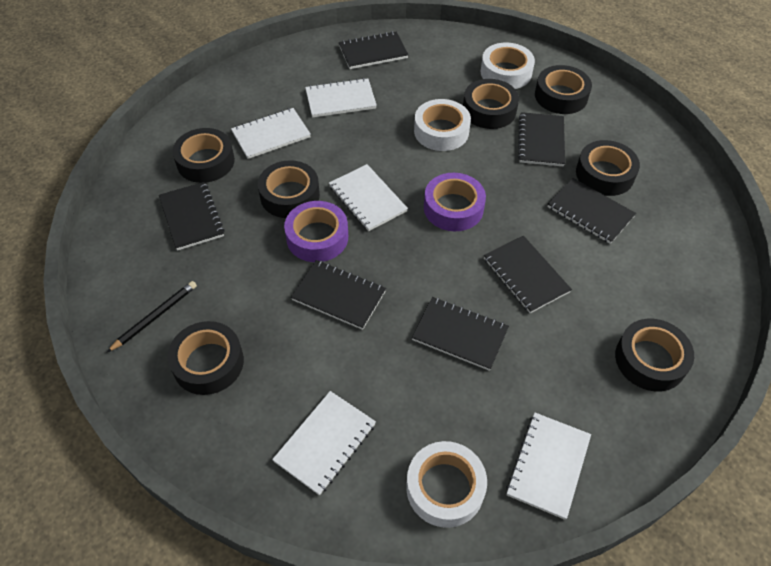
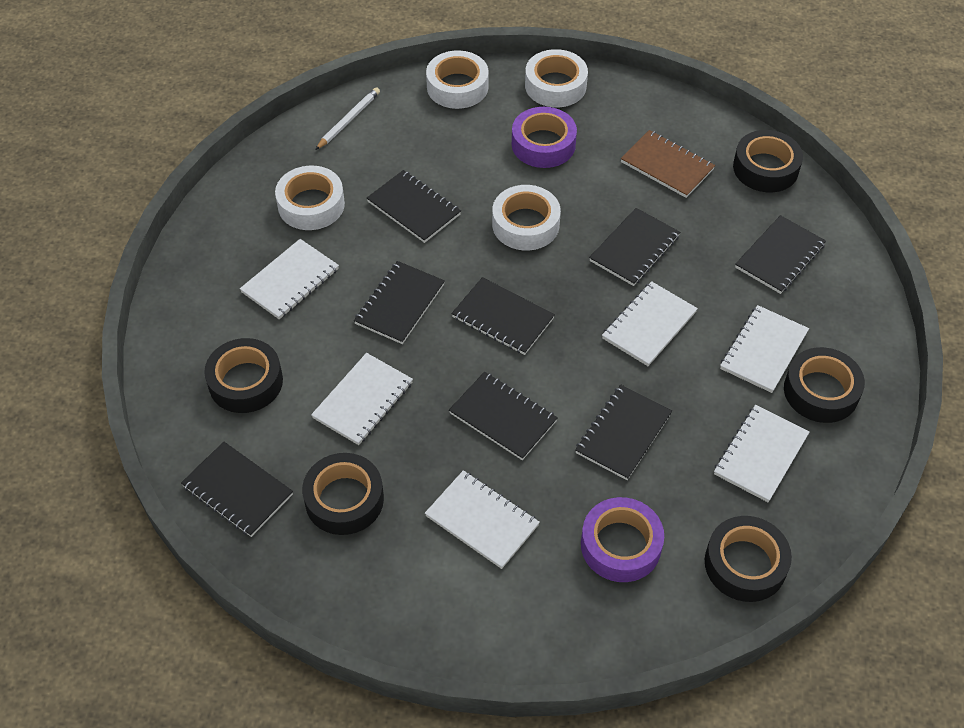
black notebook: 7 -> 8
black pencil: 1 -> 0
black tape: 7 -> 5
brown notebook: 0 -> 1
white notebook: 5 -> 6
white pencil: 0 -> 1
white tape: 3 -> 4

